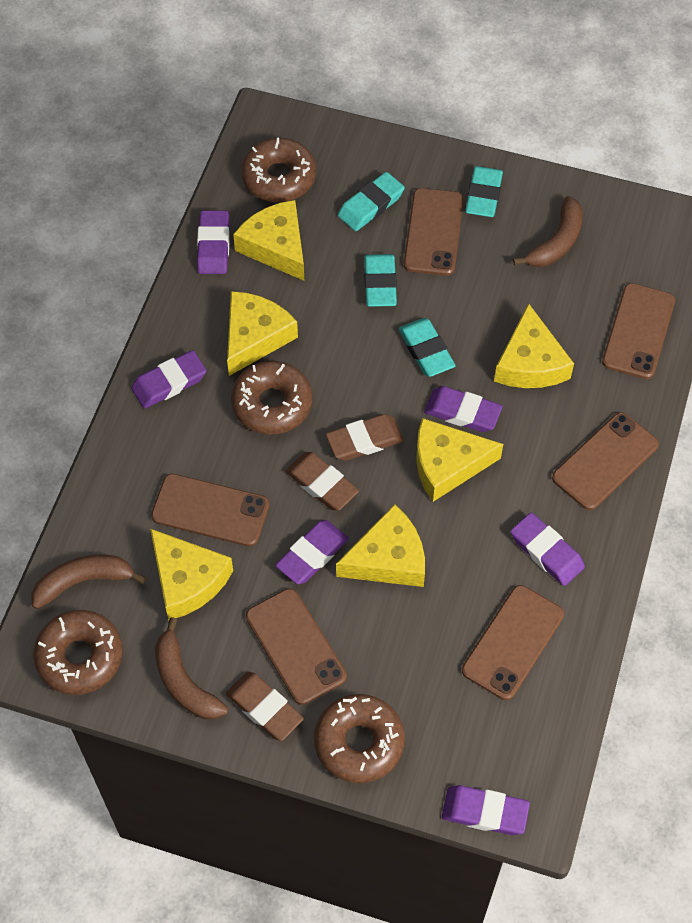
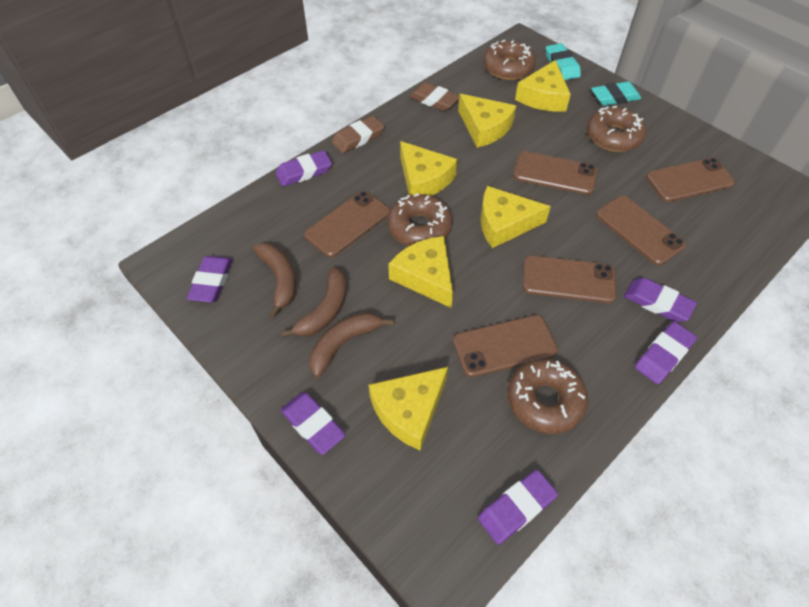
brown eraser: 3 -> 2
turquoise eraser: 4 -> 2

